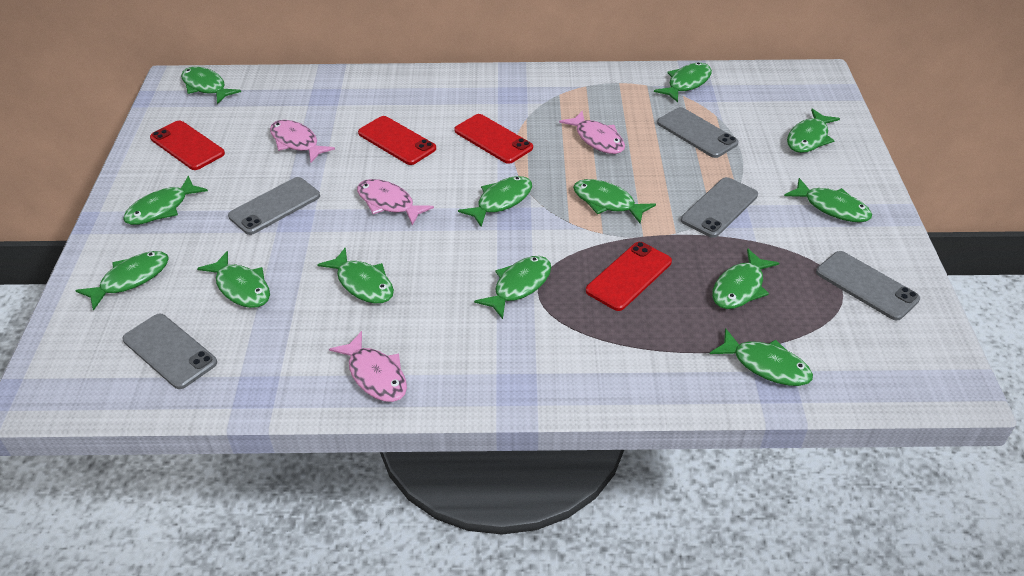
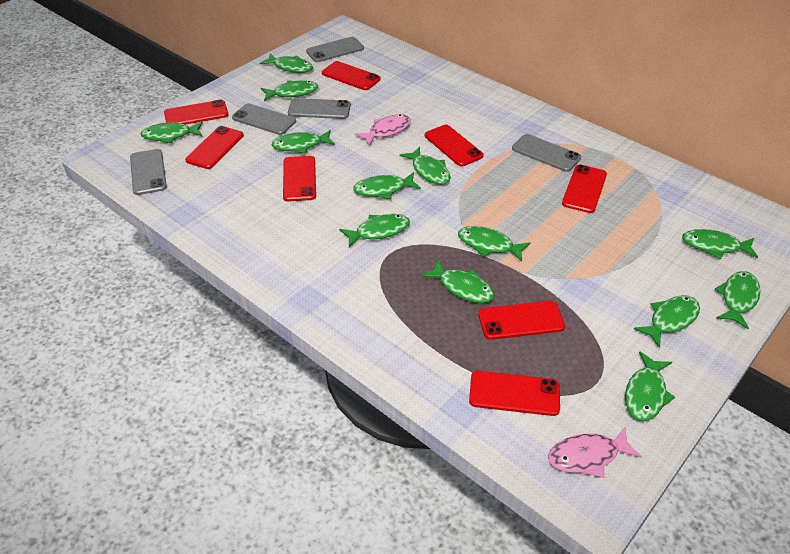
pink fish: 4 -> 2
red phone: 4 -> 8

